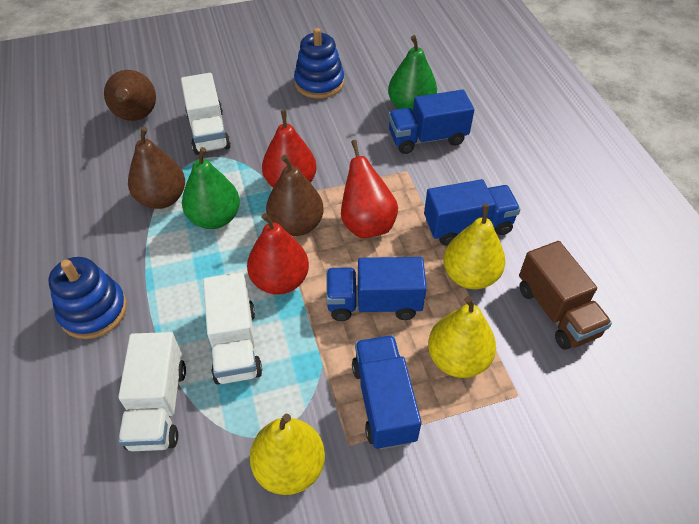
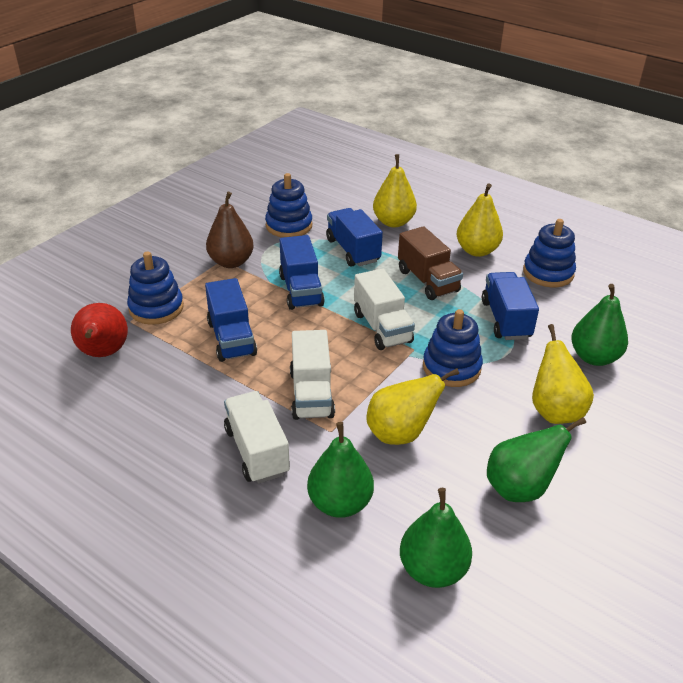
blue stacking toy: 2 -> 4
brown pear: 3 -> 1
green pear: 2 -> 4
red pear: 3 -> 1
yellow pear: 3 -> 4

